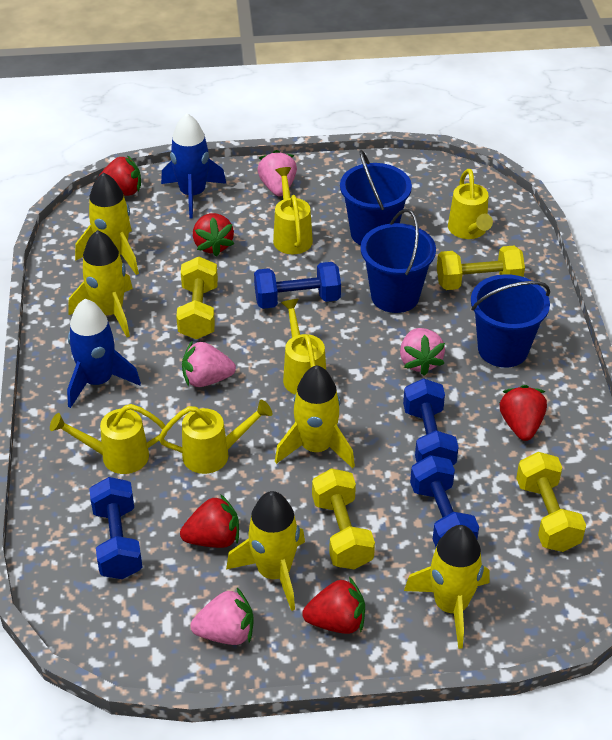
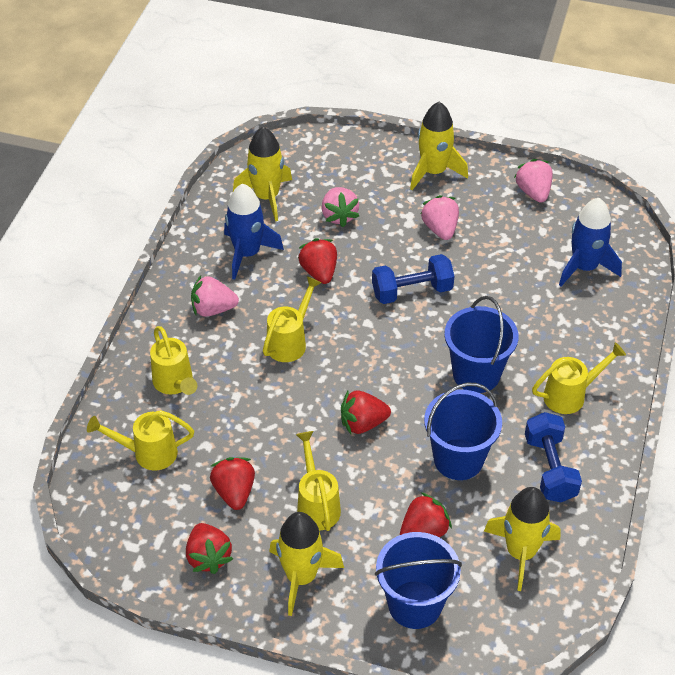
blue dumbbell: 4 -> 2
yellow dumbbell: 4 -> 0
yellow rocket: 5 -> 4

